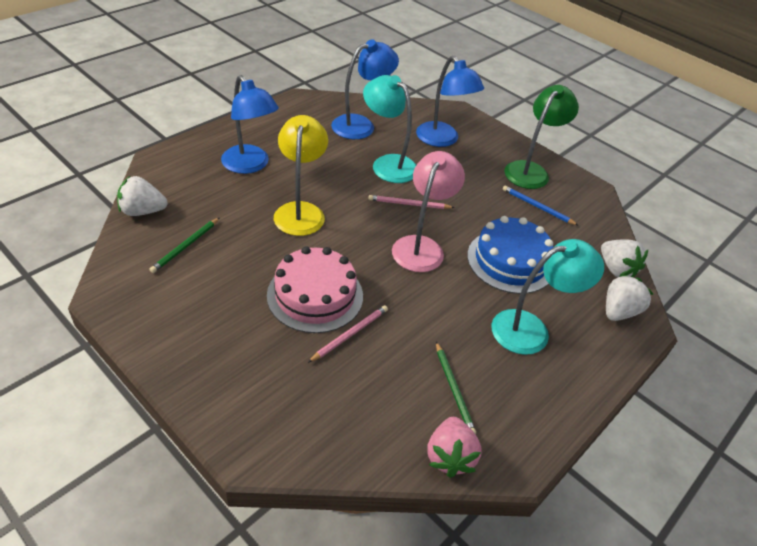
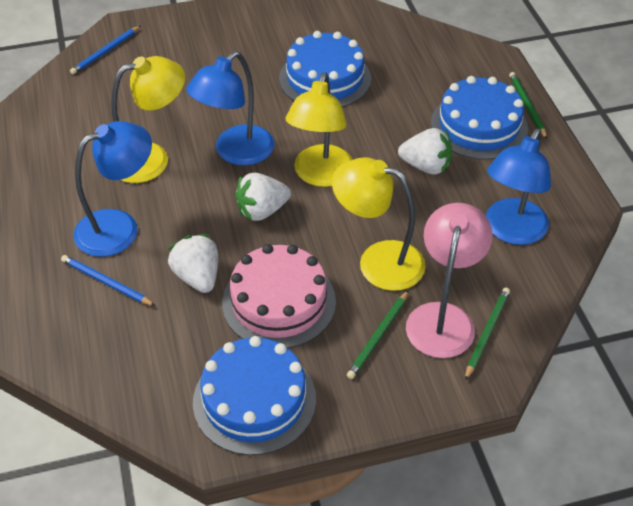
blue cake: 1 -> 3
blue pencil: 1 -> 2
green lamp: 1 -> 0
green pencil: 2 -> 3
pink pencil: 2 -> 0
pink strawberry: 1 -> 0
turquoise lamp: 2 -> 0
yellow lamp: 1 -> 3

